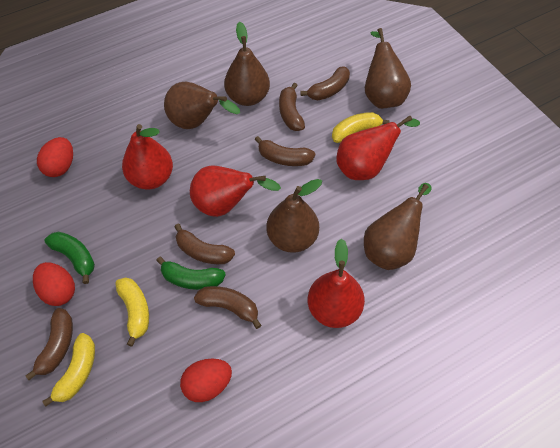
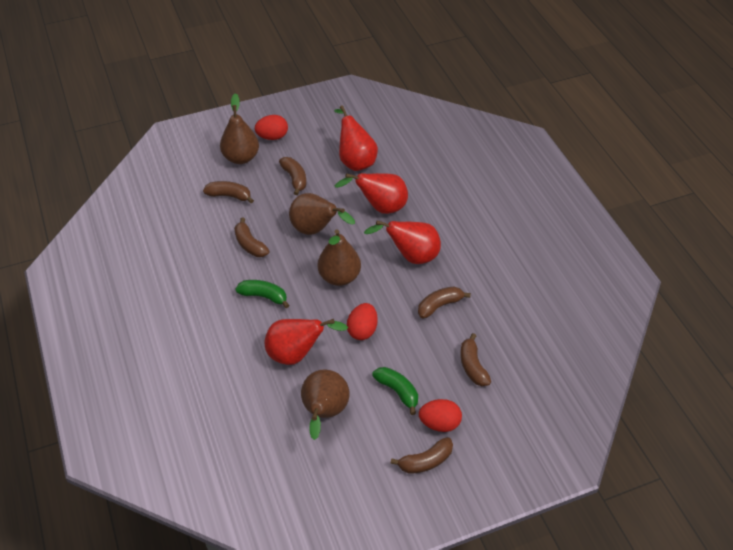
brown pear: 5 -> 4
yellow banana: 3 -> 0

